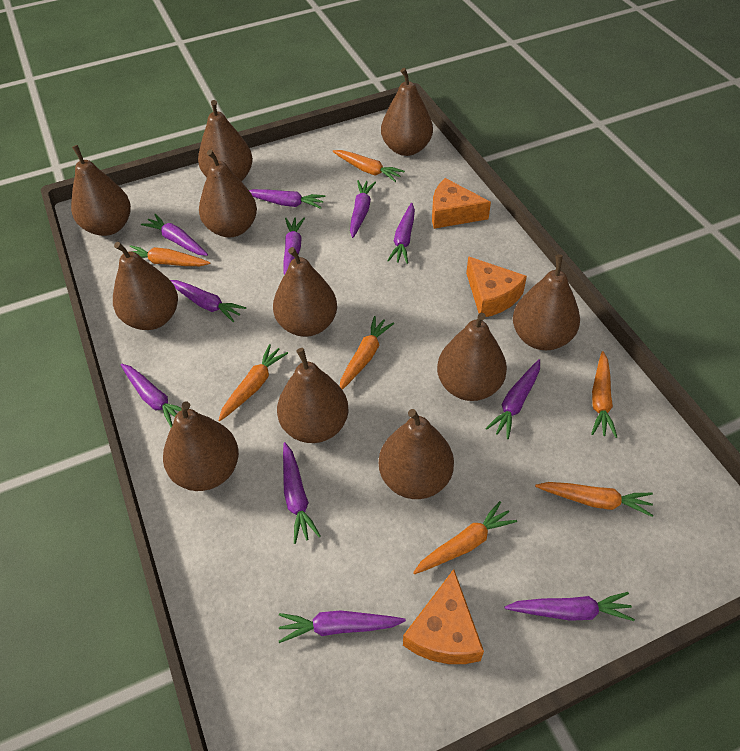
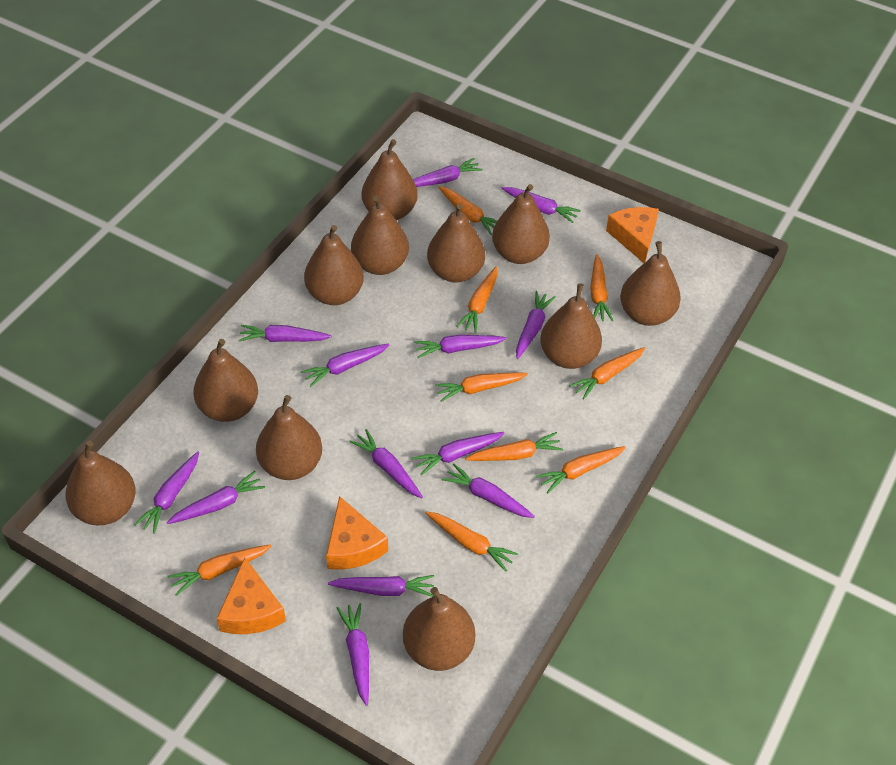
orange carrot: 7 -> 9
purple carrot: 11 -> 13

